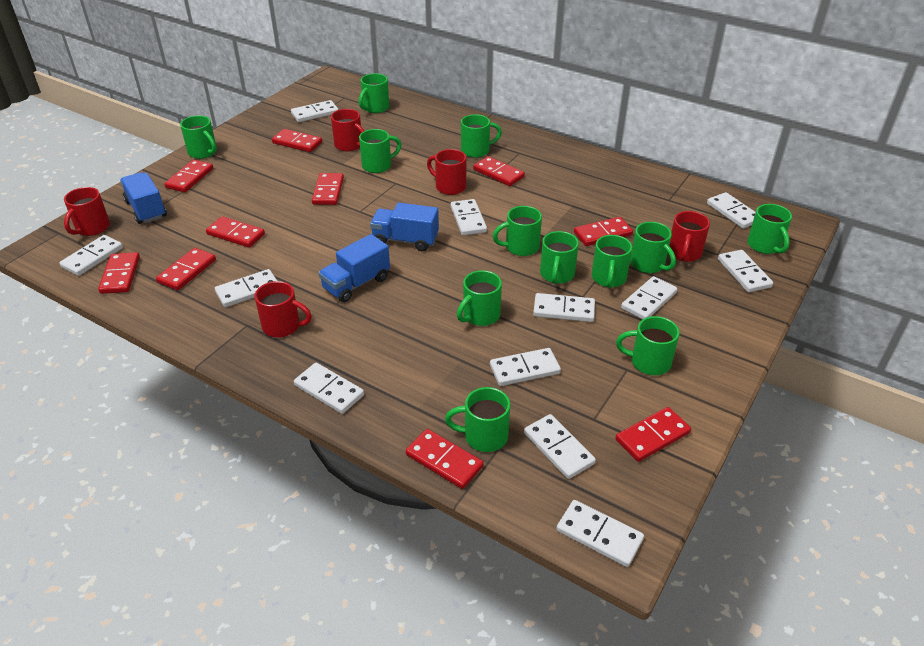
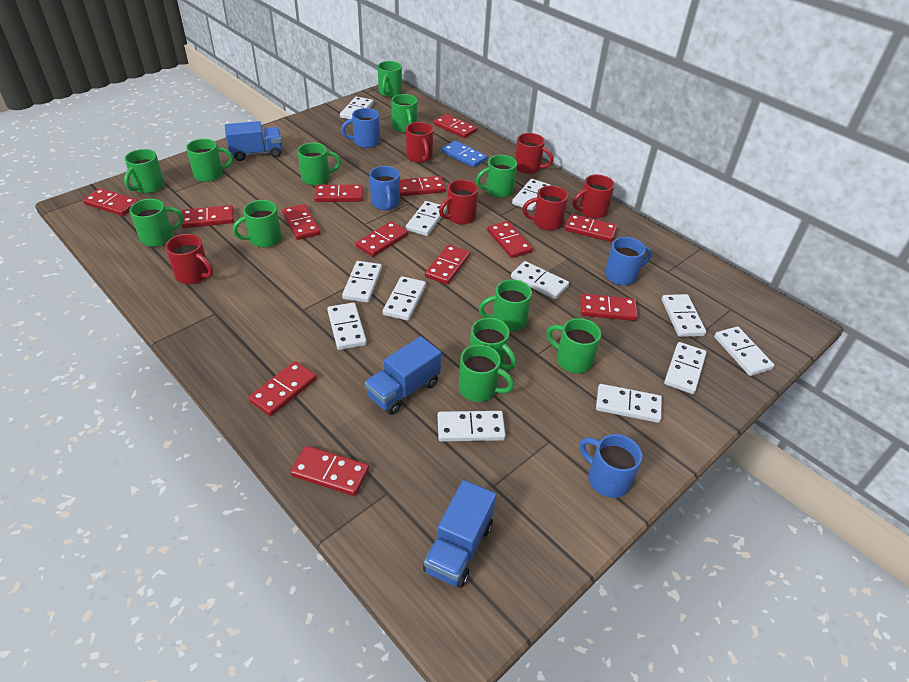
blue domino: 0 -> 1
blue mug: 0 -> 4
red domino: 10 -> 13
red mug: 5 -> 6

